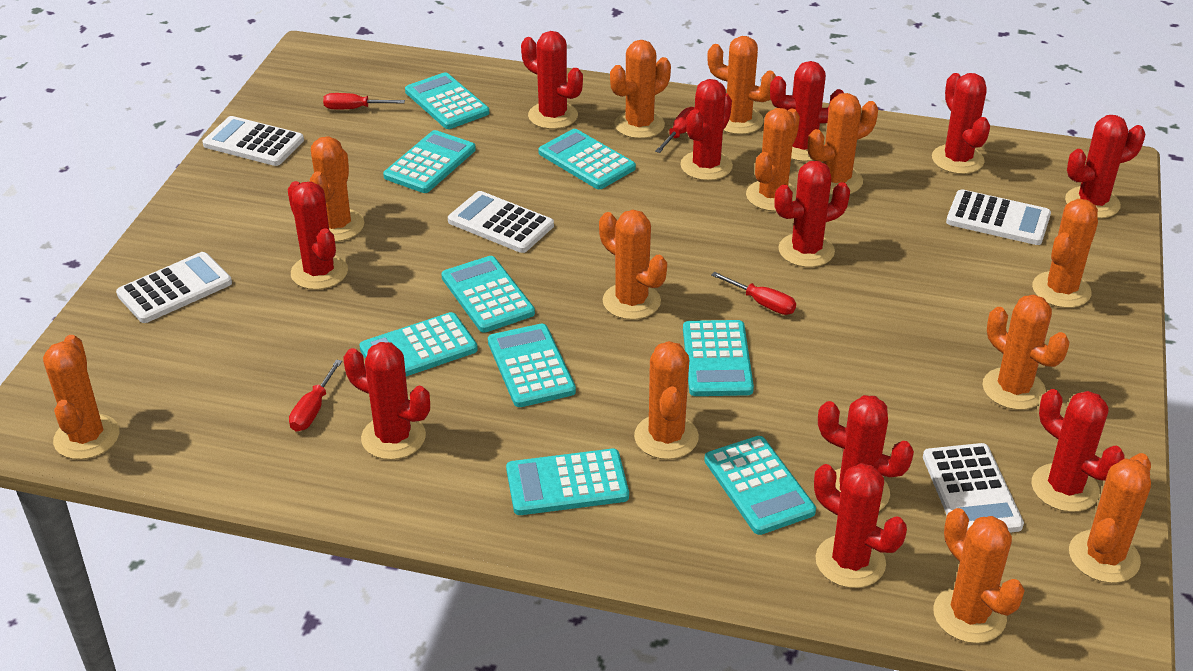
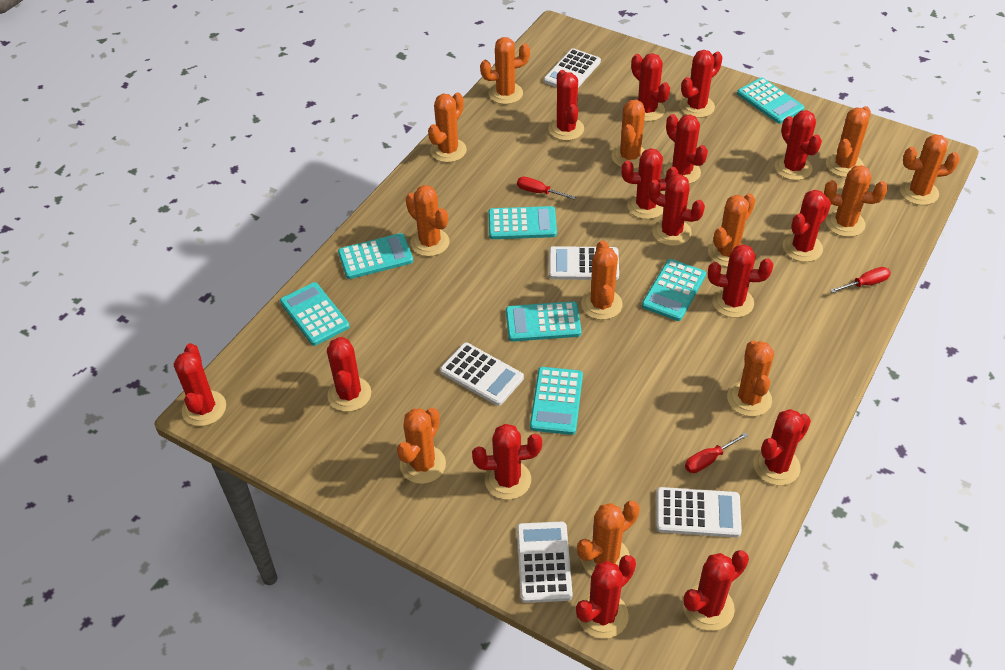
red cactus: 11 -> 15
red screwdriver: 4 -> 3
turquoise calculator: 9 -> 7

